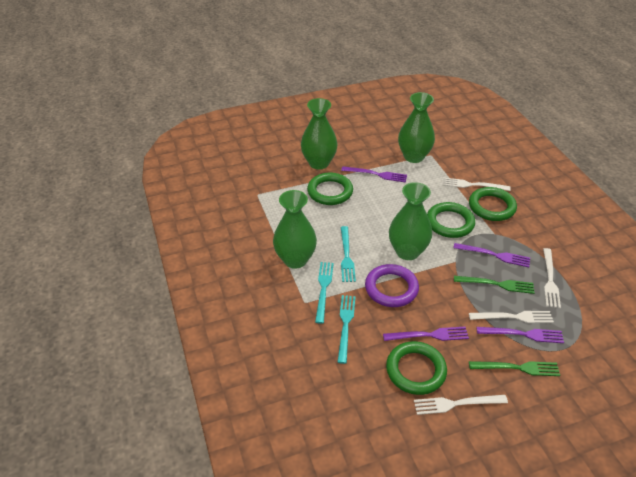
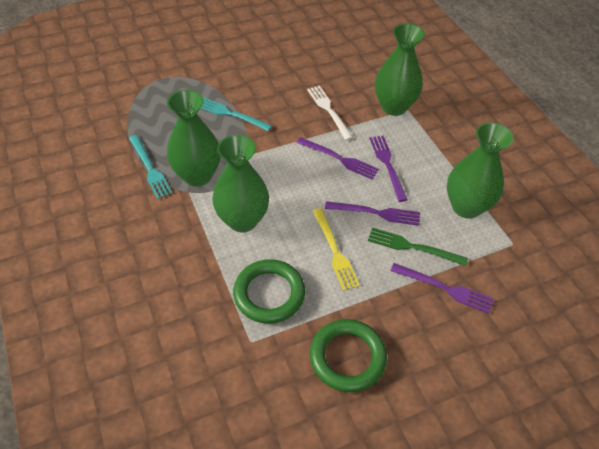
green fork: 2 -> 1
green ring: 4 -> 2
purple ring: 1 -> 0
turquoise fork: 3 -> 2
white fork: 4 -> 1
yellow fork: 0 -> 1

